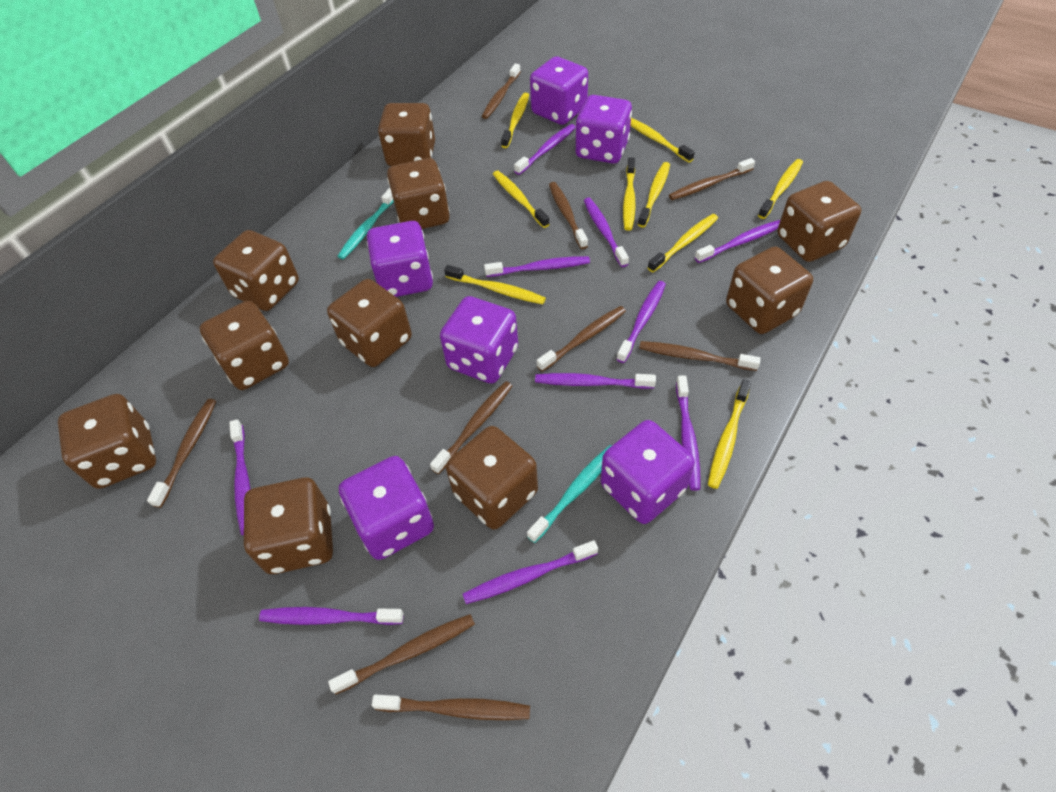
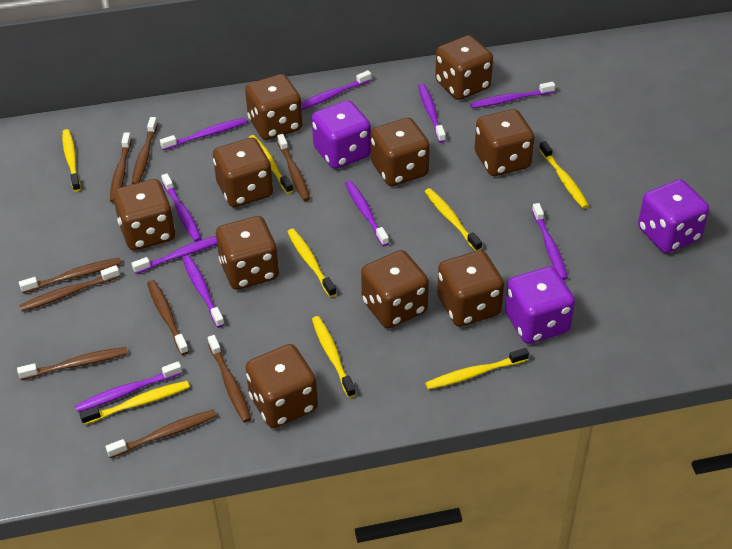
purple dice: 6 -> 3
turquoise toothbrush: 2 -> 0
yellow toothbrush: 9 -> 8

